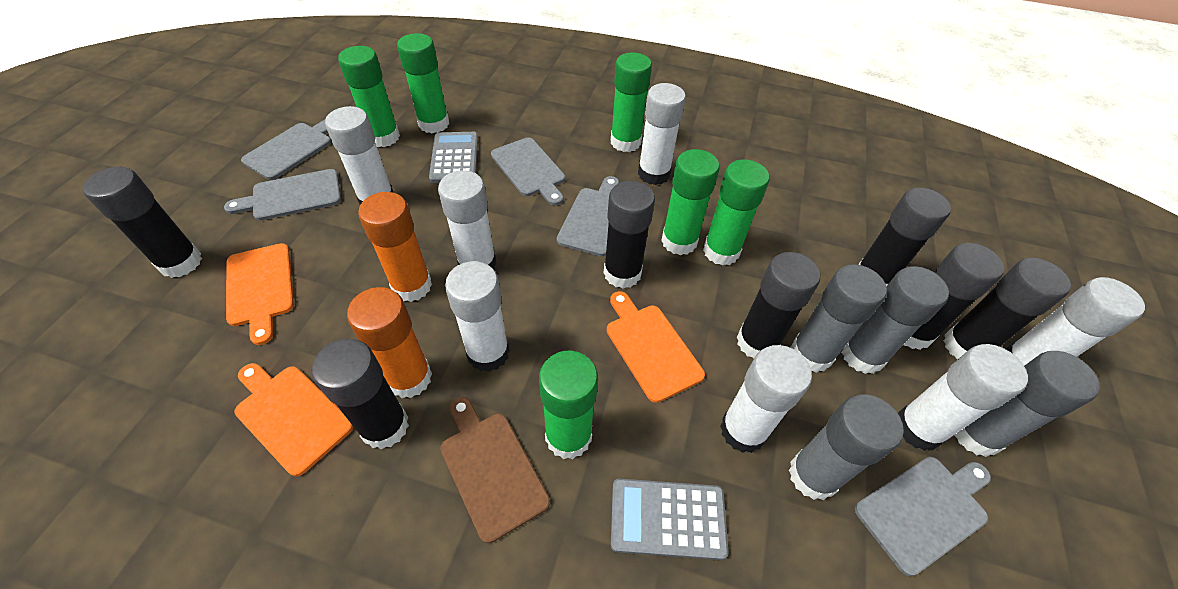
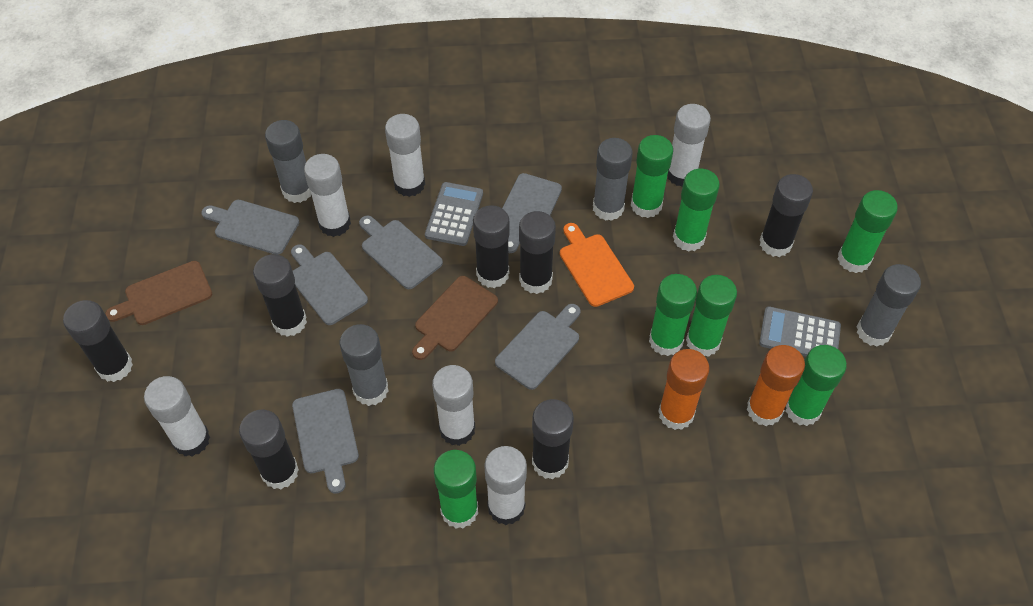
brown cutting board: 1 -> 2
green glue stick: 6 -> 7
grey cutting board: 5 -> 6
orange cutting board: 3 -> 1
white glue stick: 7 -> 6

